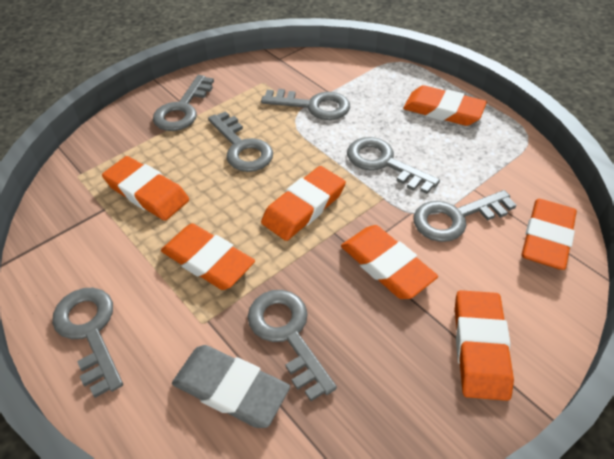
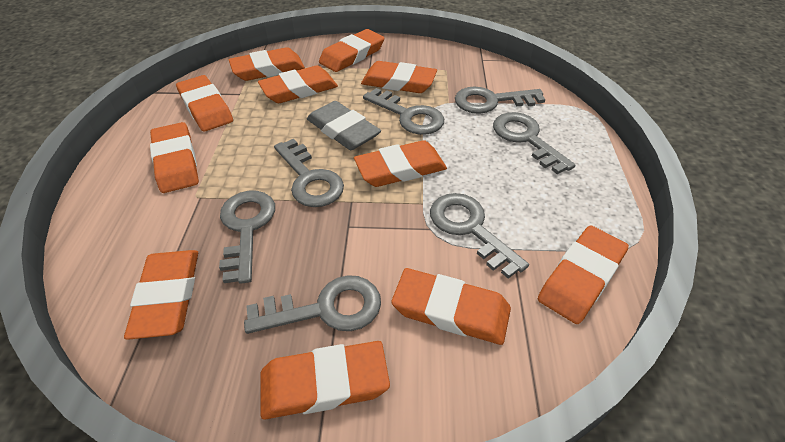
orange eraser: 7 -> 11

